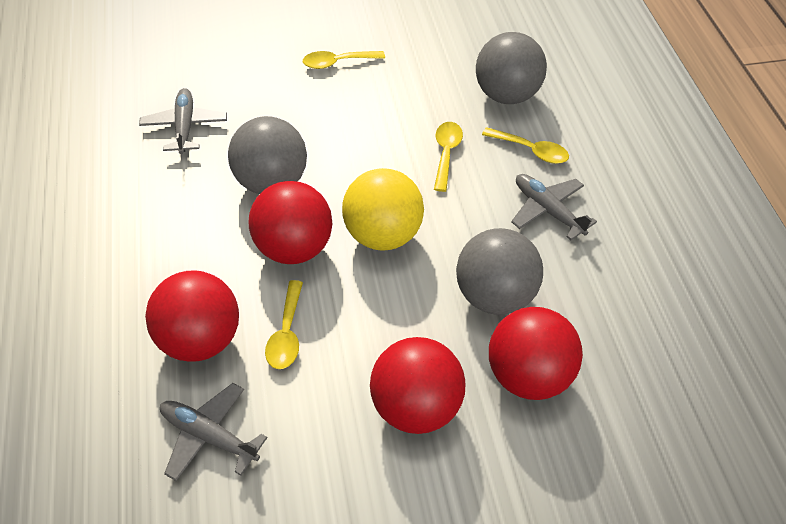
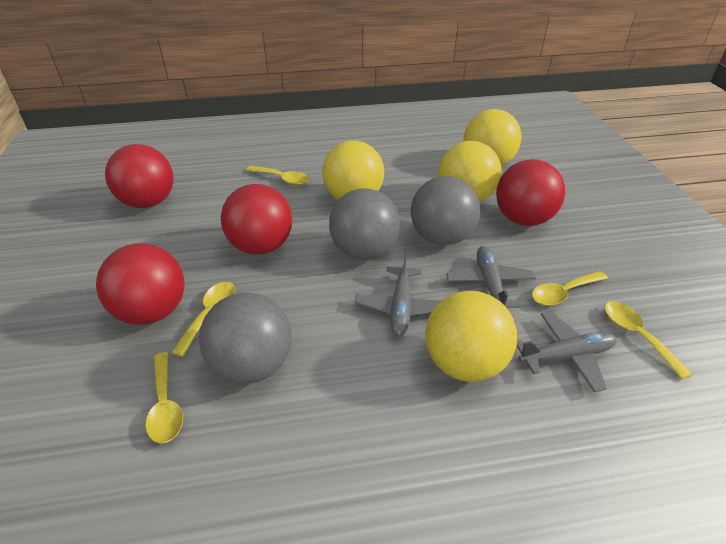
yellow ball: 1 -> 4
yellow spoon: 4 -> 5

